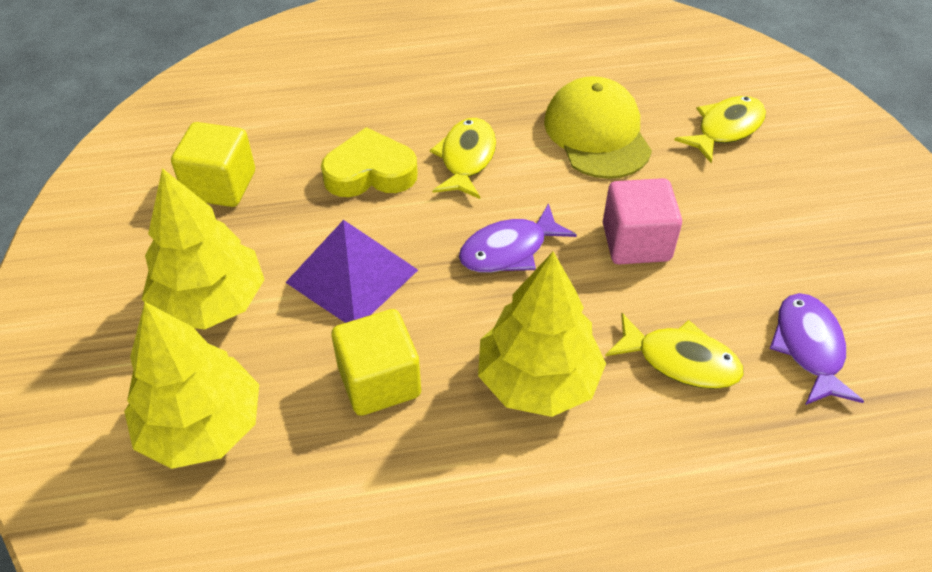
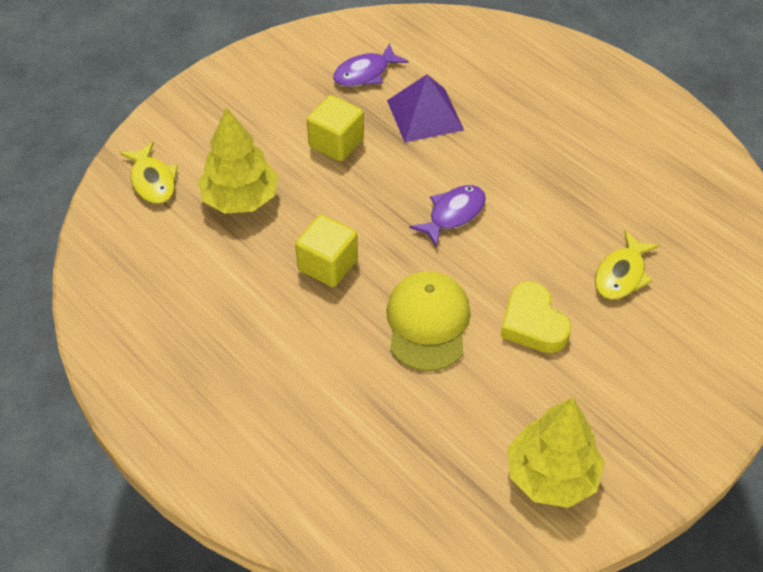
pink cube: 1 -> 0
yellow fish: 3 -> 2
yellow tree: 3 -> 2

